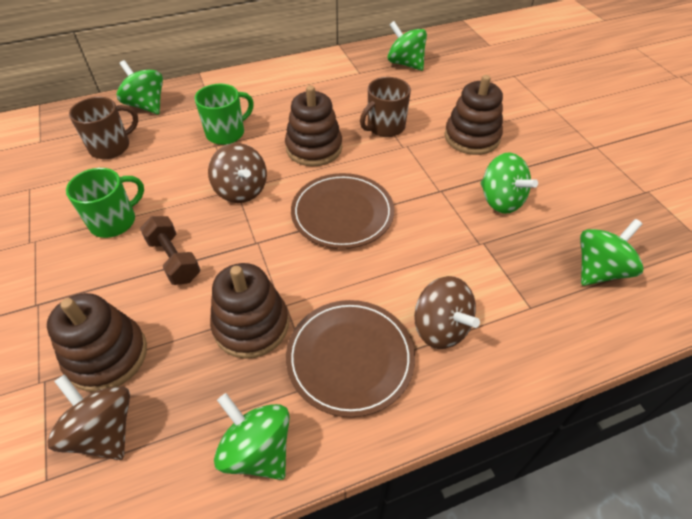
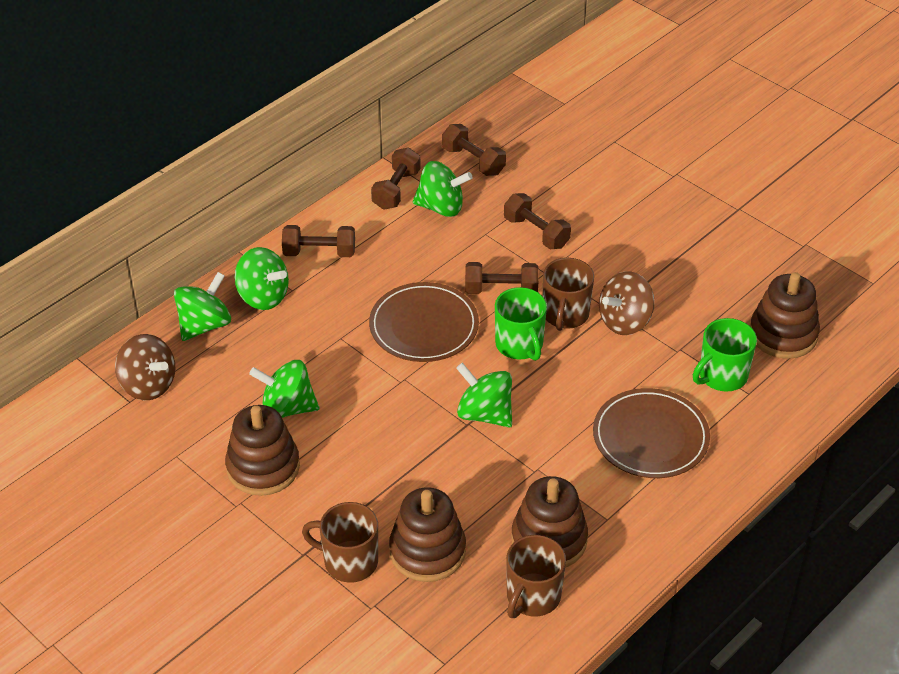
brown dumbbell: 1 -> 5
brown mug: 2 -> 3
brown spinning top: 3 -> 2

